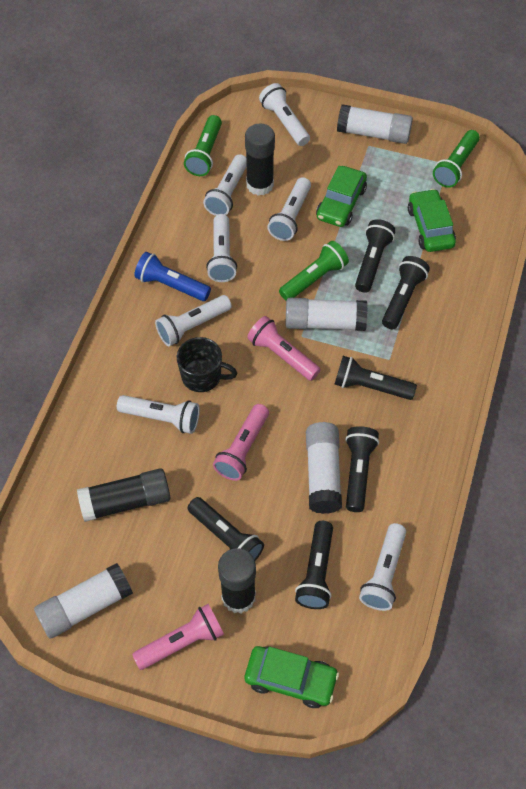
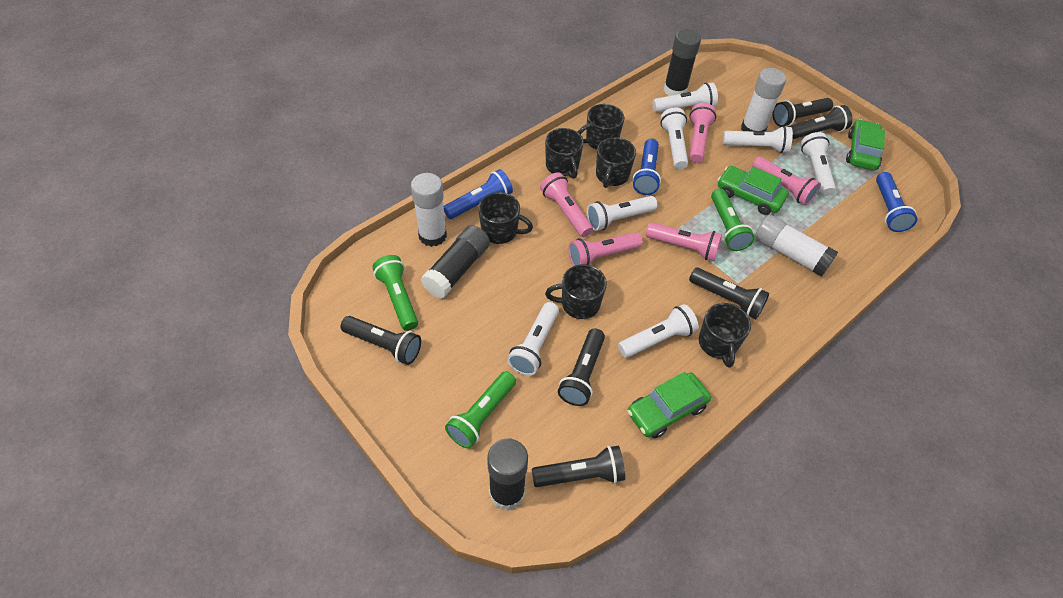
black mug: 1 -> 6
blue flashlight: 1 -> 3
pink flashlight: 3 -> 5
white glue stick: 4 -> 3

